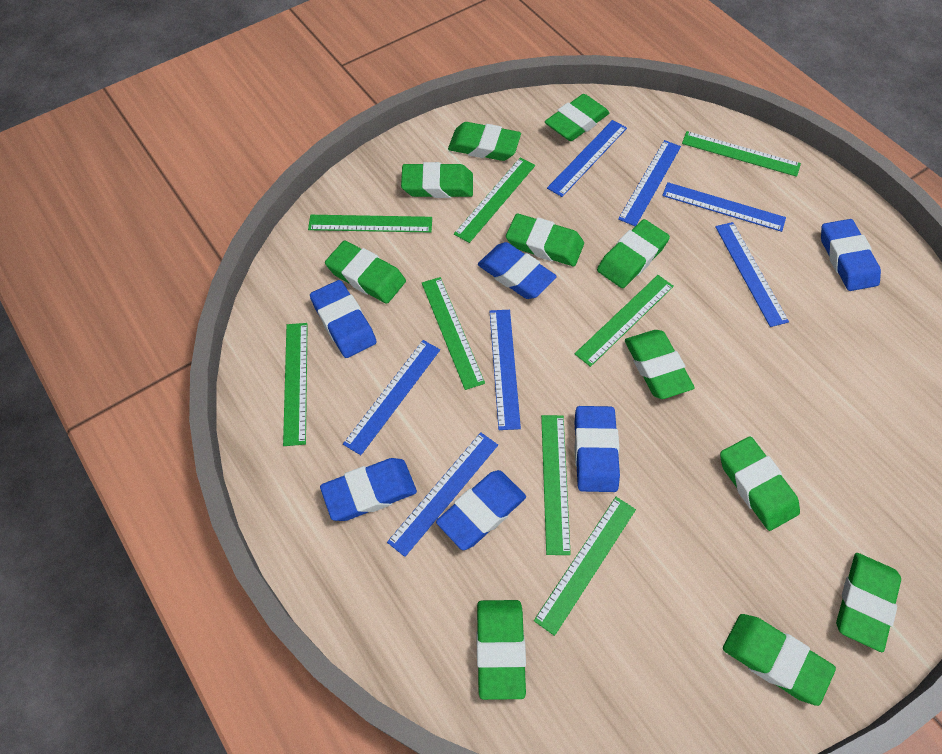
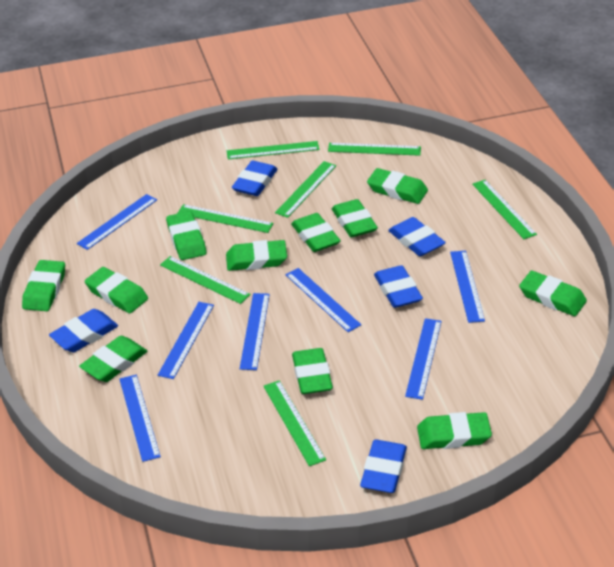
blue eraser: 6 -> 5
green ruler: 8 -> 7

